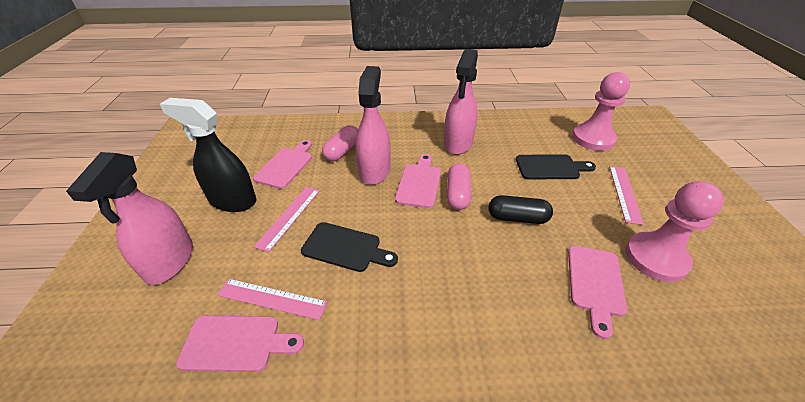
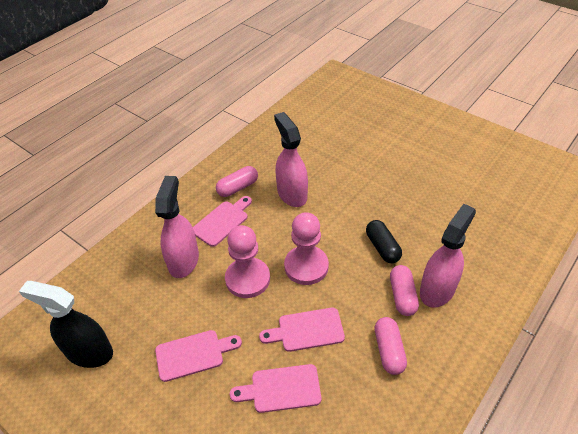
black cutting board: 2 -> 0
pink capsule: 2 -> 3
pink ruler: 3 -> 0

